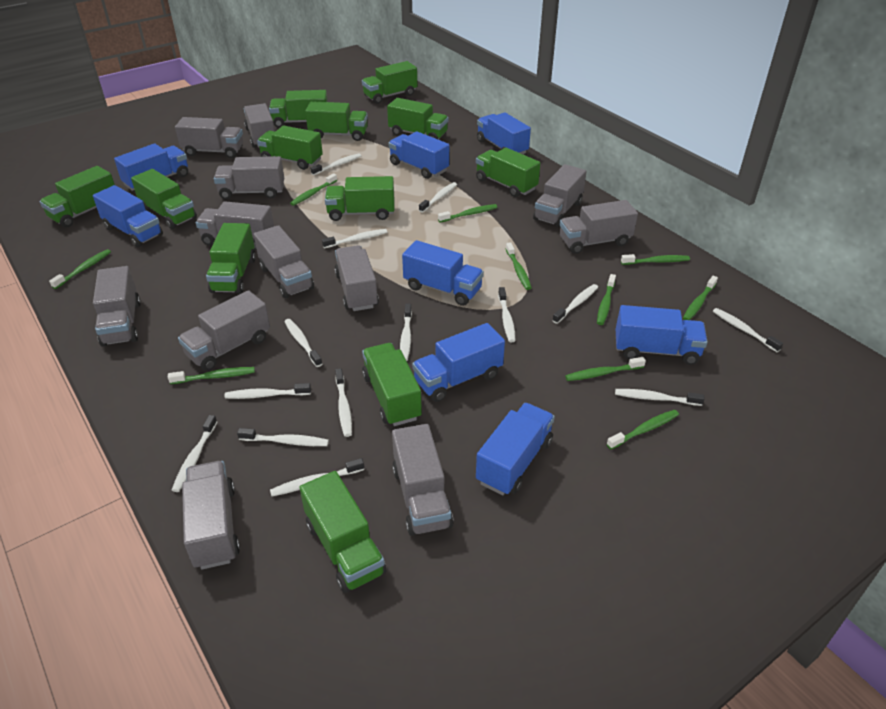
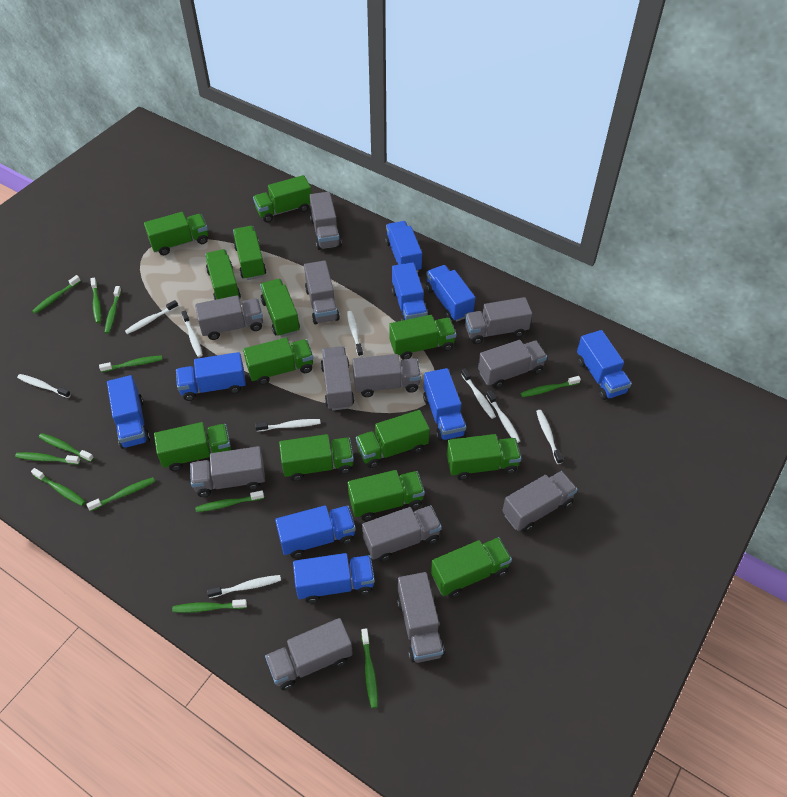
blue truck: 8 -> 9
green toothbrush: 10 -> 12
green truck: 12 -> 13
white toothbrush: 14 -> 9

